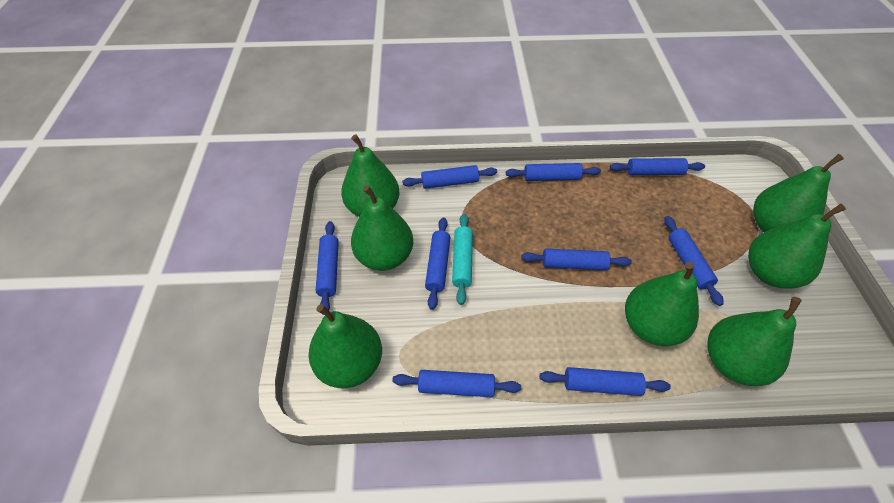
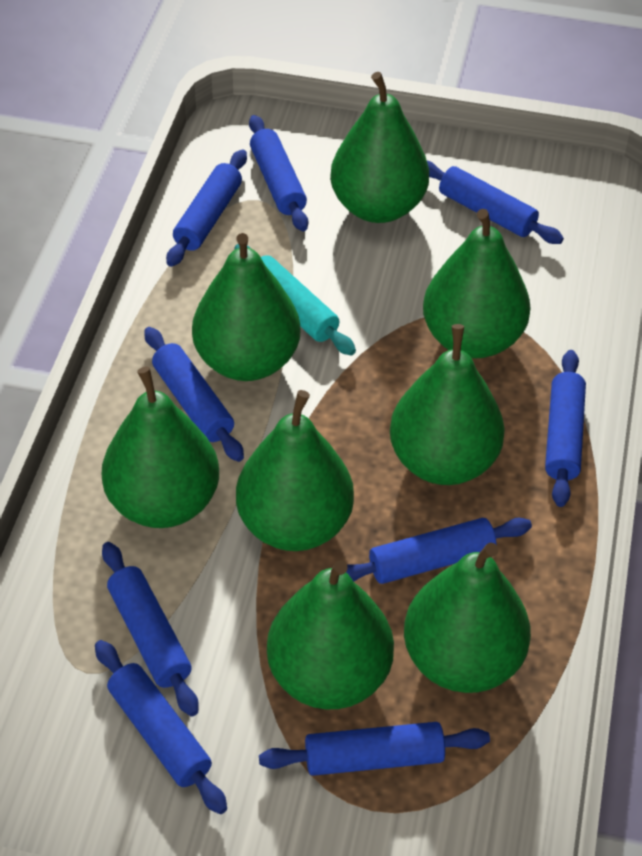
green pear: 7 -> 8

